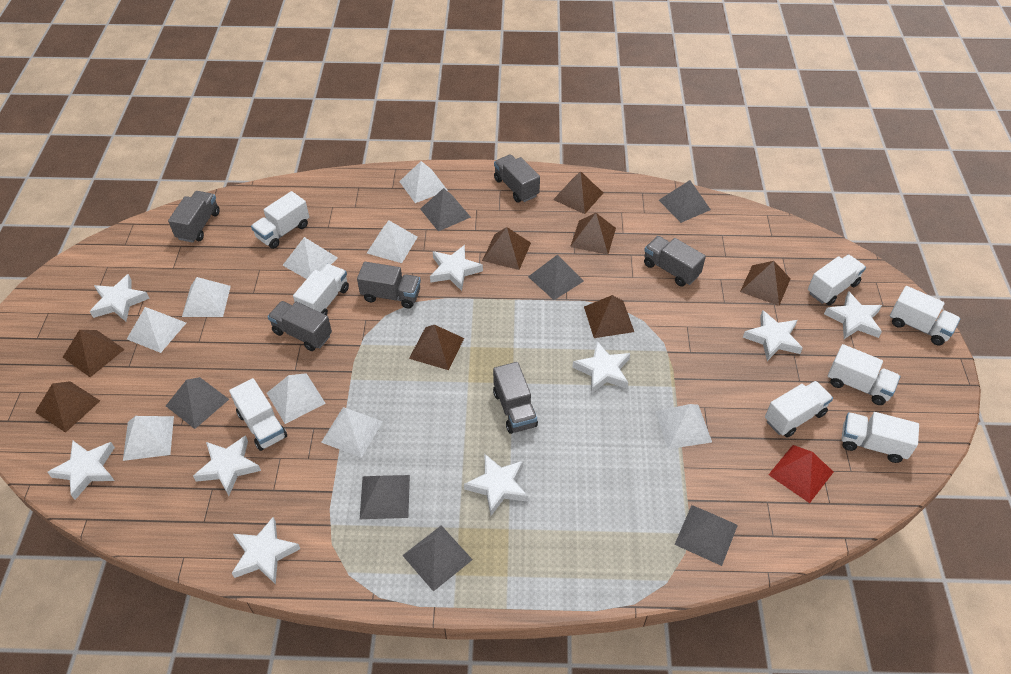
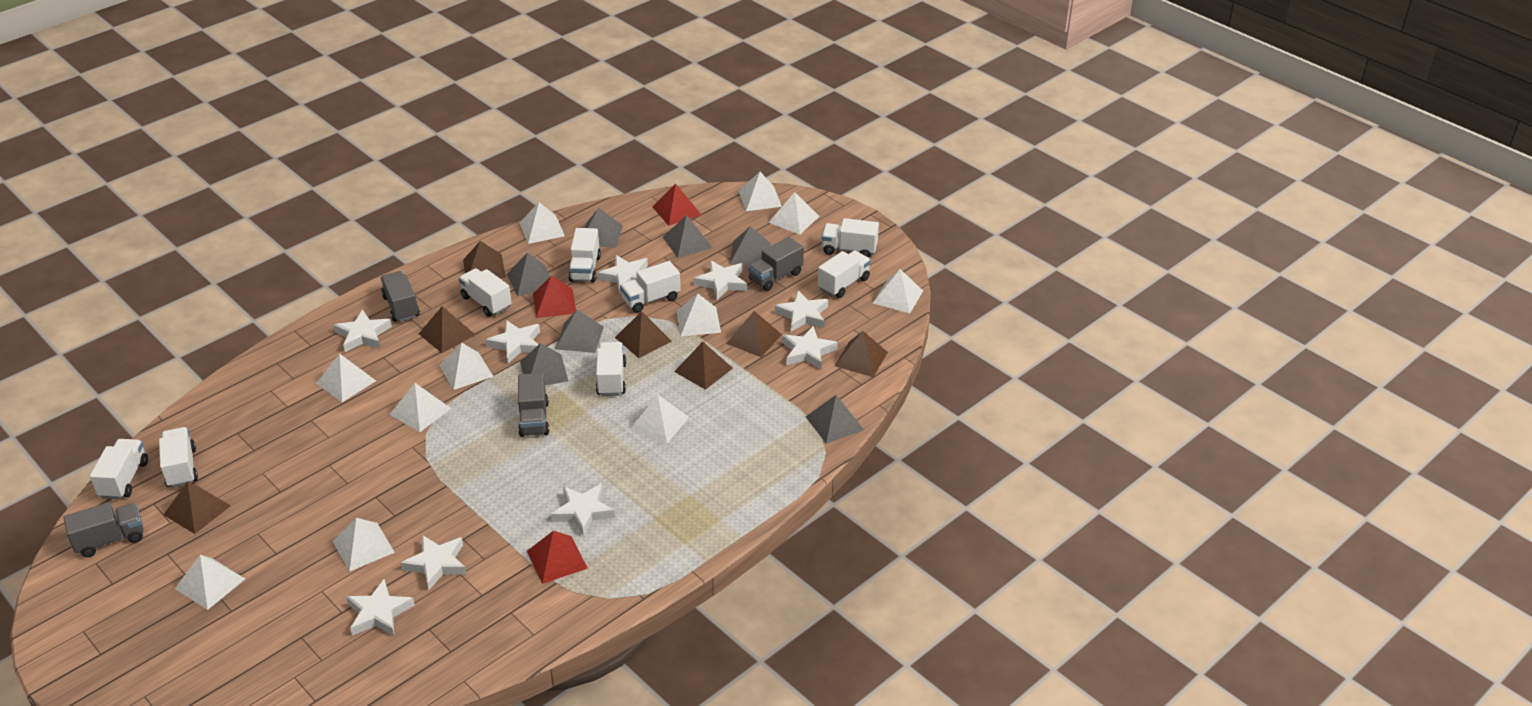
brown pyramid: 8 -> 7
grey truck: 6 -> 4
red pyramid: 1 -> 3
white pyramid: 9 -> 11

